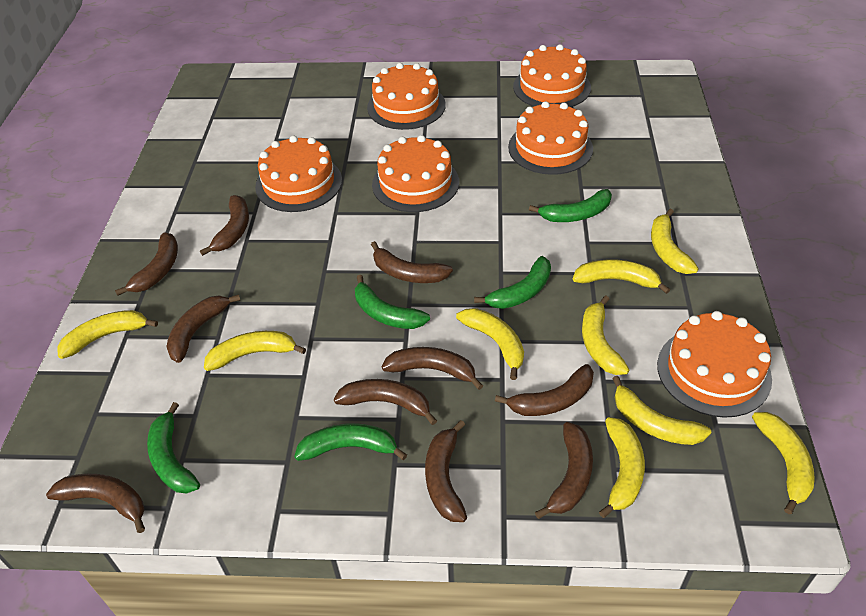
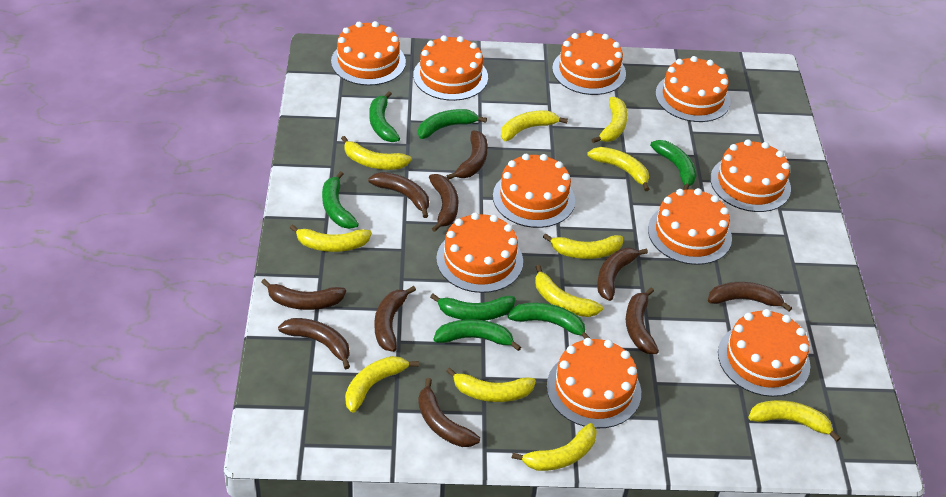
green banana: 5 -> 7
orange cake: 6 -> 10
yellow banana: 9 -> 11

